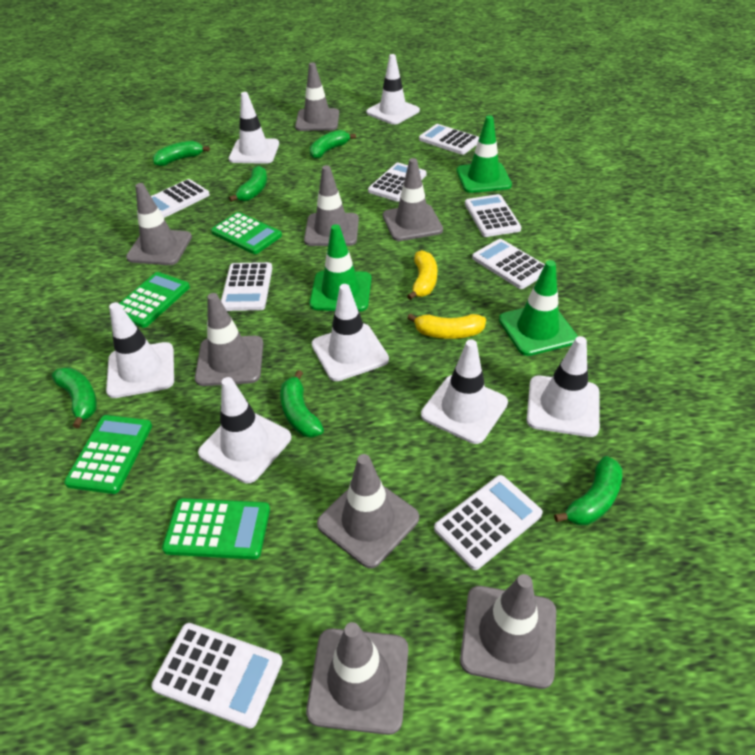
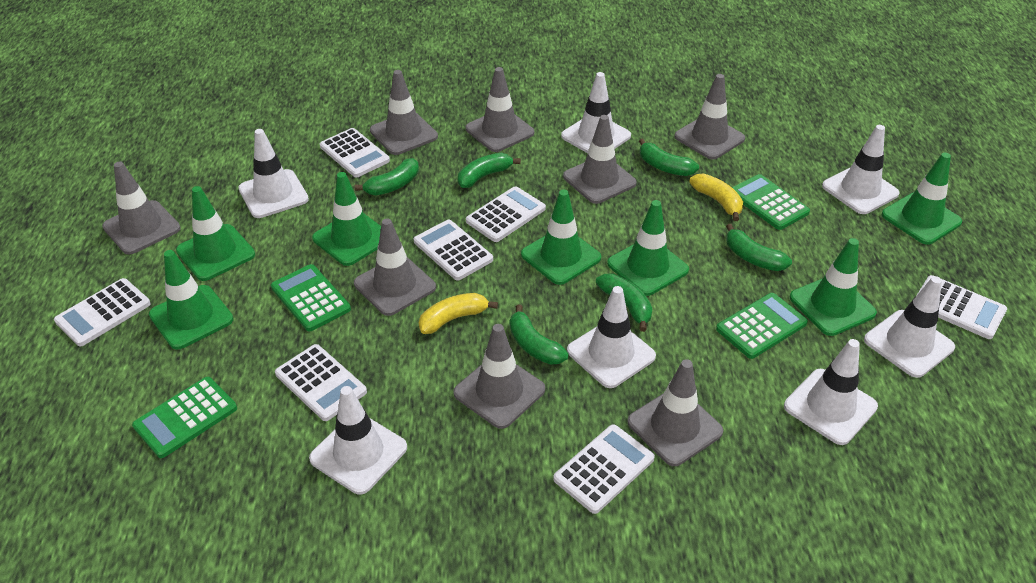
green traffic cone: 3 -> 7
white calculator: 8 -> 7

